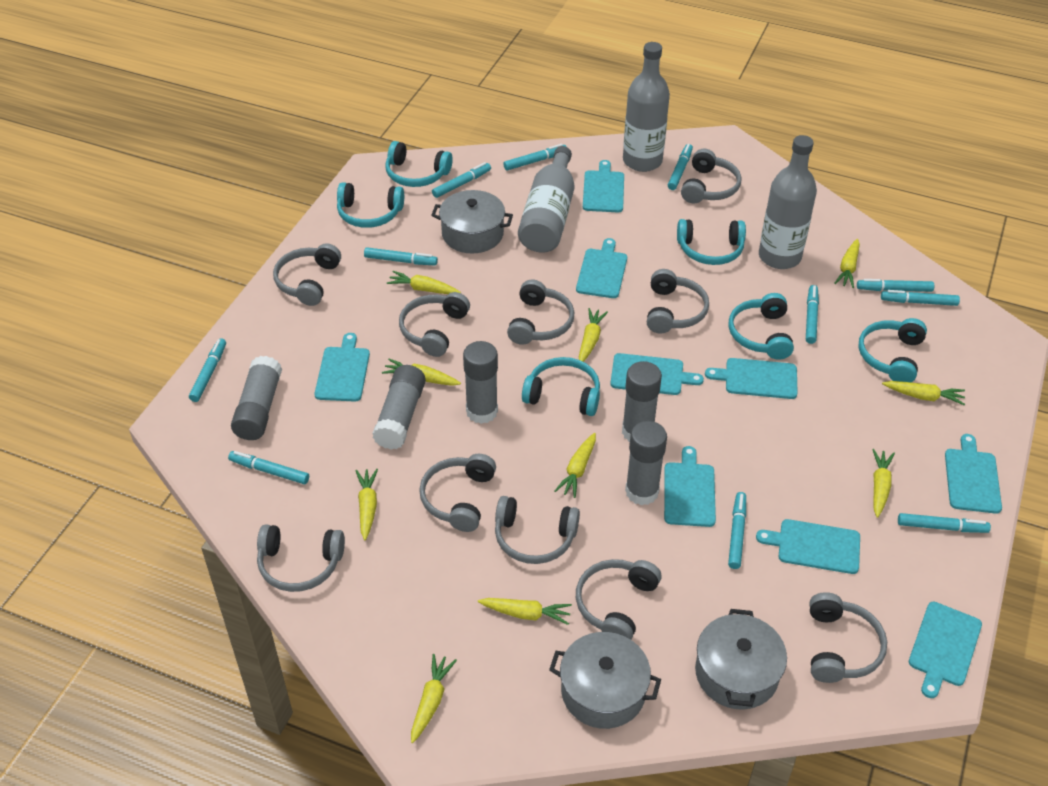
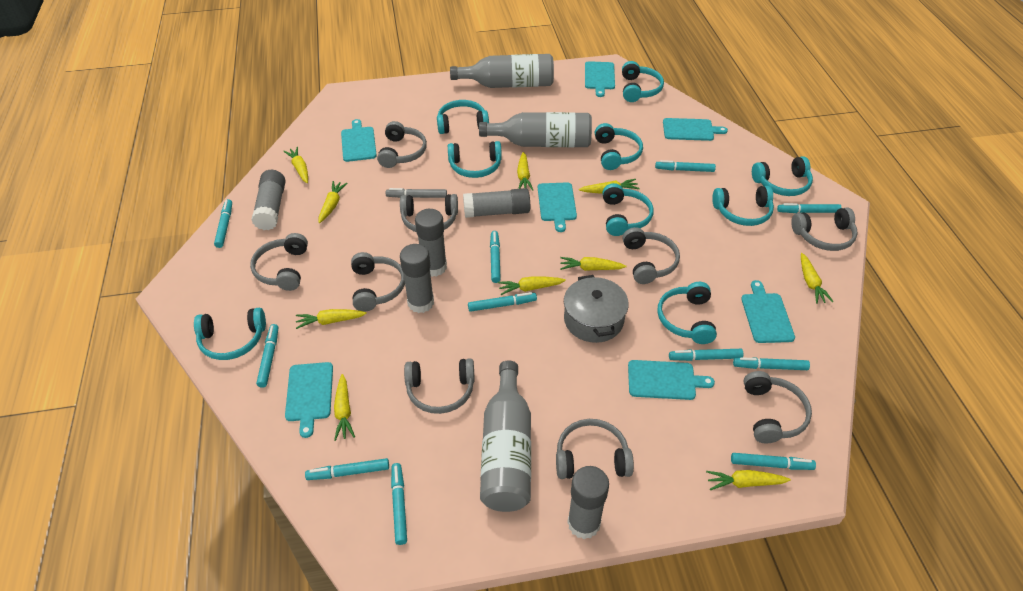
grey headphones: 10 -> 9
grey marker: 0 -> 1
grey pot: 3 -> 1
turquoise cutting board: 9 -> 7
turquoise headphones: 6 -> 9

